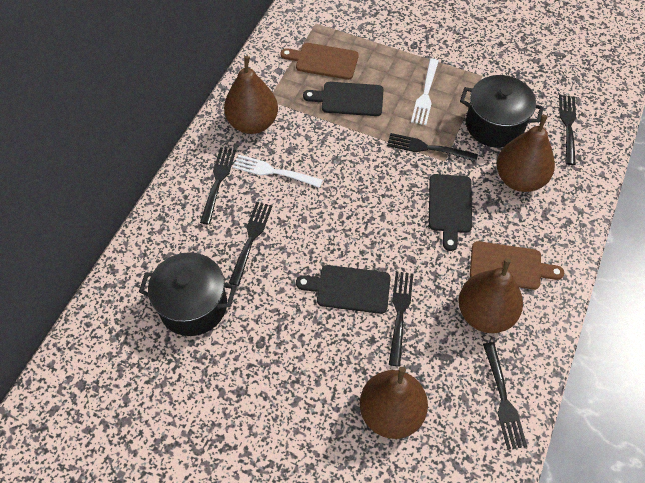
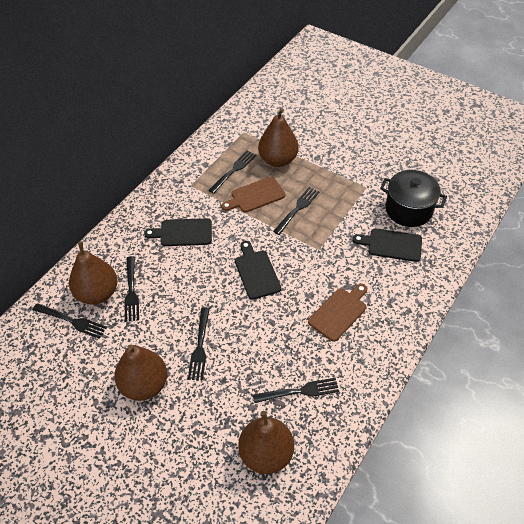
black pot: 2 -> 1
white fork: 2 -> 0

